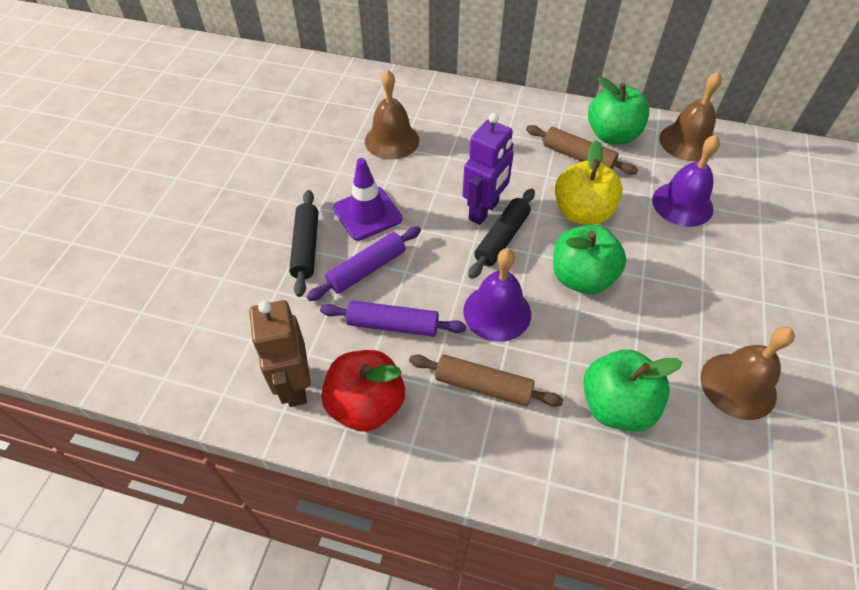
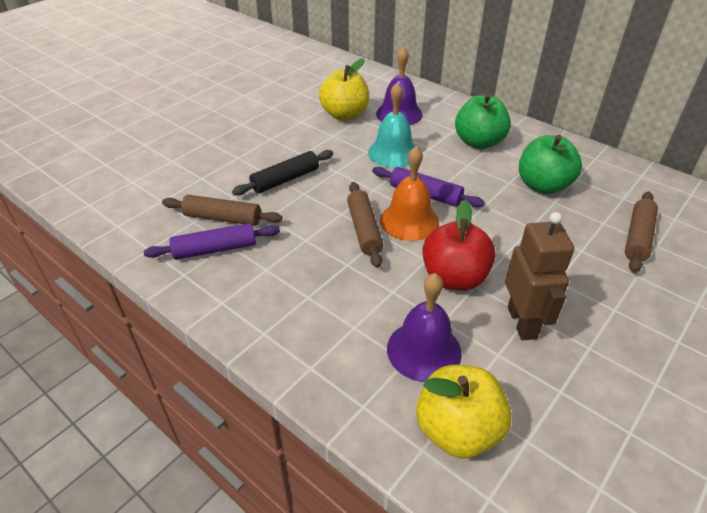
black rolling pin: 2 -> 1
brown bell: 3 -> 0
brown rolling pin: 2 -> 3
green apple: 3 -> 2
orange bell: 0 -> 1
purple robot: 1 -> 0
purple traffic cone: 1 -> 0
turquoise bell: 0 -> 1
yellow apple: 1 -> 2

